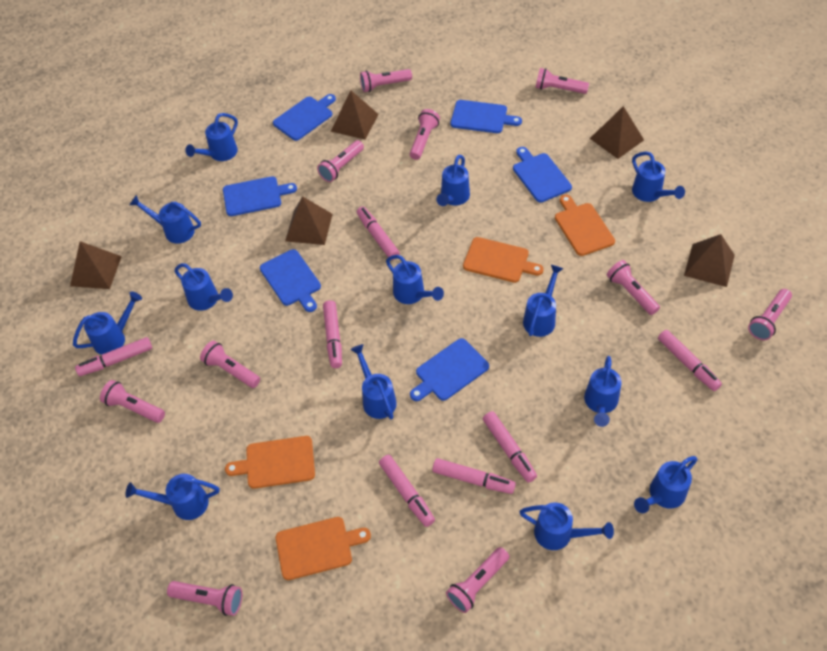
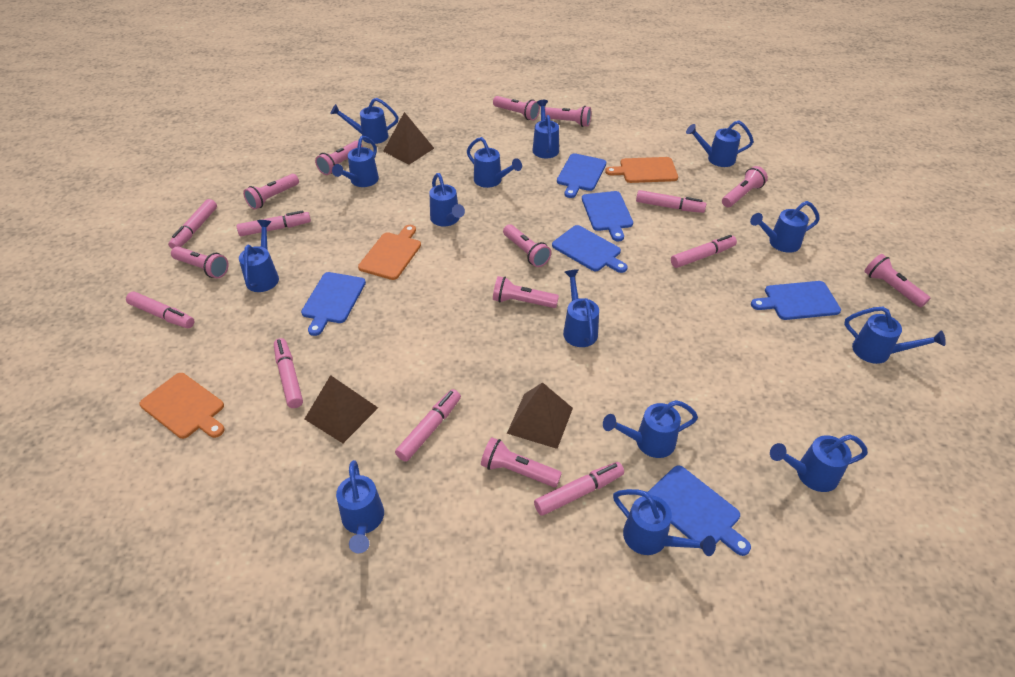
blue watering can: 13 -> 14
brown pyramid: 5 -> 3
orange cutting board: 4 -> 3
pink marker: 7 -> 8

